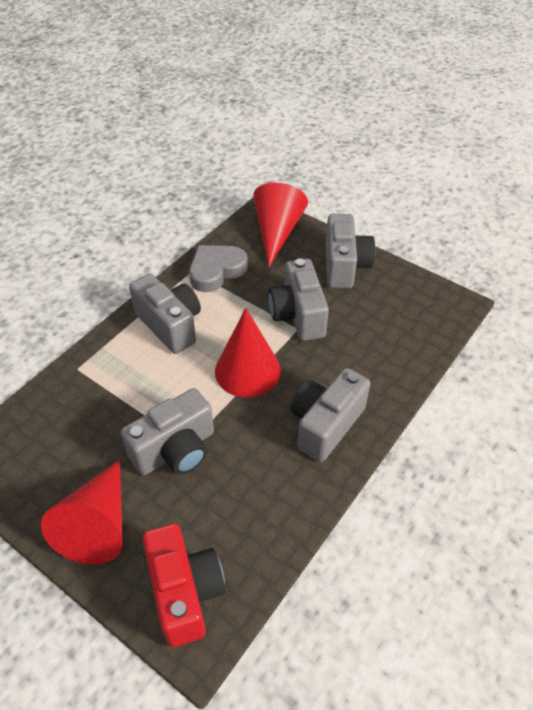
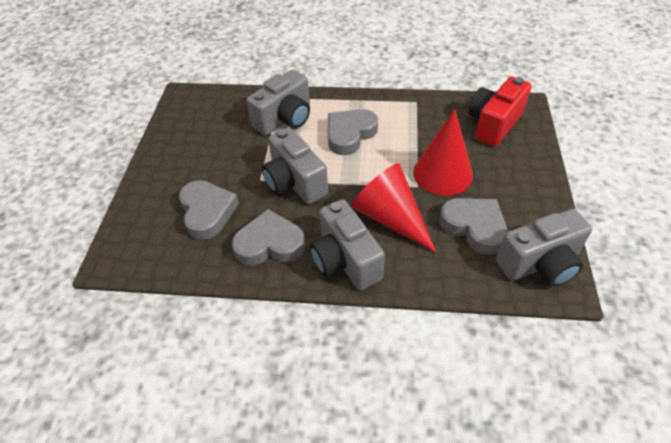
grey camera: 5 -> 4
grey heart: 1 -> 4
red cone: 3 -> 2

